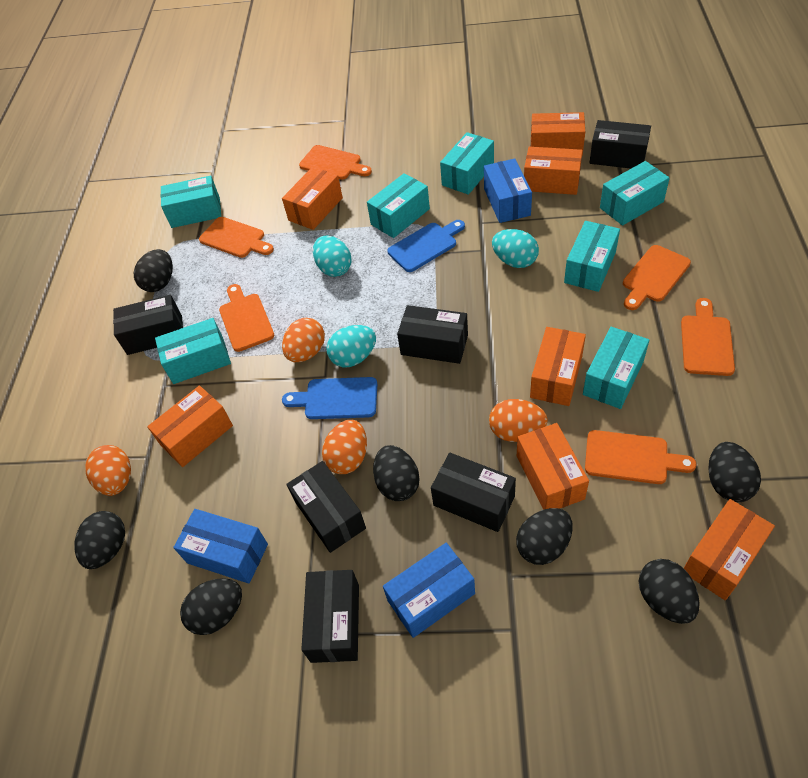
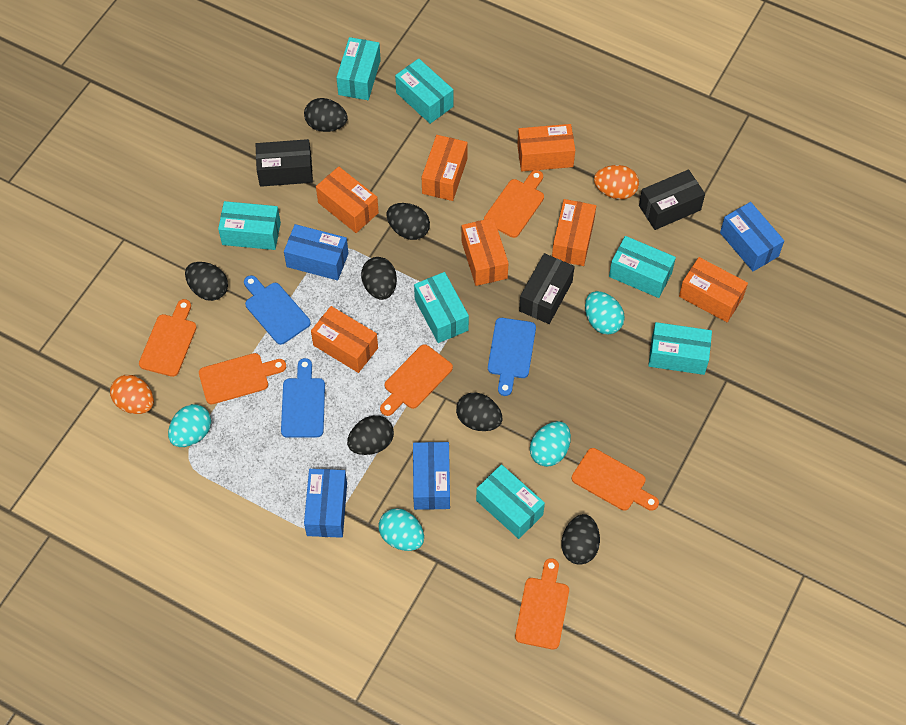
black box: 6 -> 3
blue box: 3 -> 4
blue cutting board: 2 -> 3
orange egg: 4 -> 2
turquoise egg: 3 -> 4

